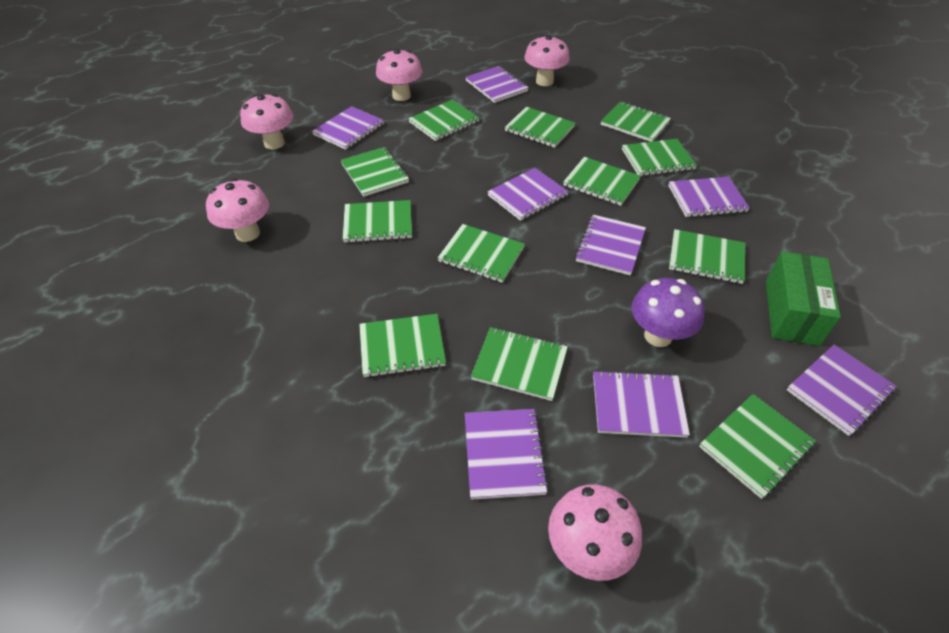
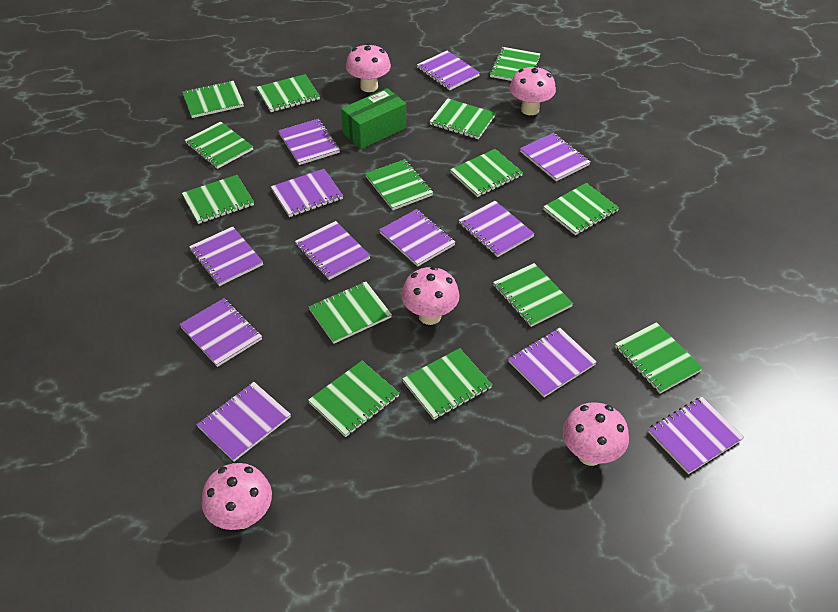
green notebook: 12 -> 14
purple mushroom: 1 -> 0
purple notebook: 8 -> 12

